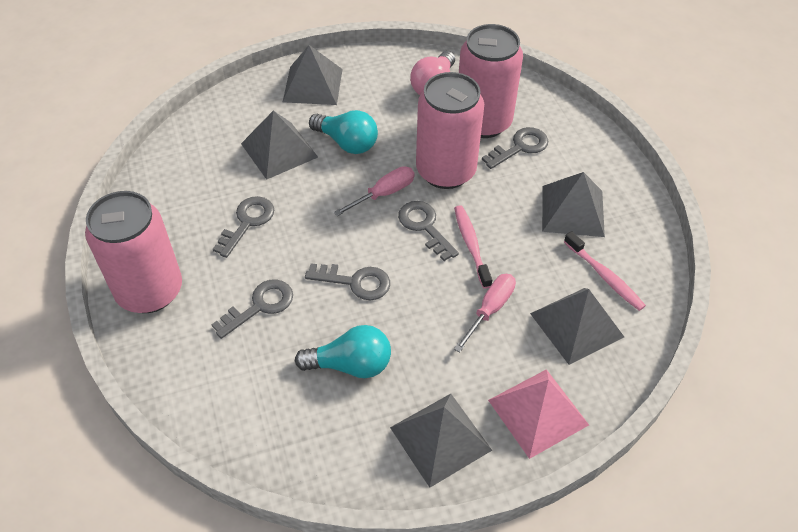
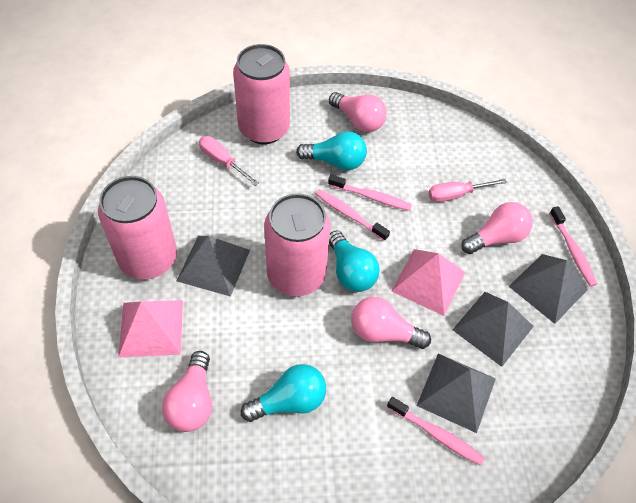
grey key: 5 -> 0
grey pyramid: 5 -> 4
pink light bulb: 1 -> 4
pink pyramid: 1 -> 2
pink toothbrush: 2 -> 4
turquoise light bulb: 2 -> 3

